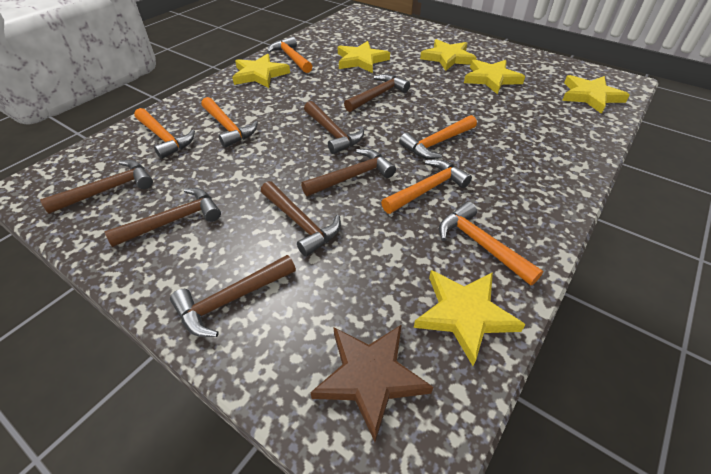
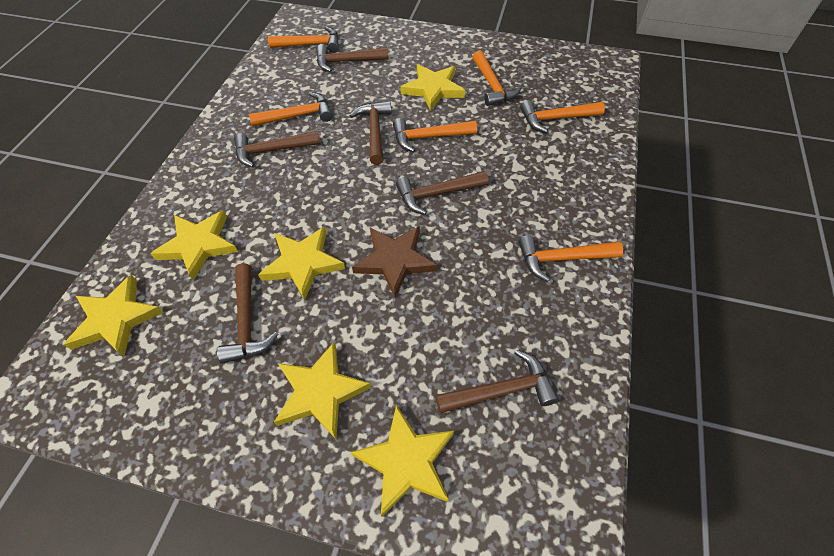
brown hammer: 7 -> 6

